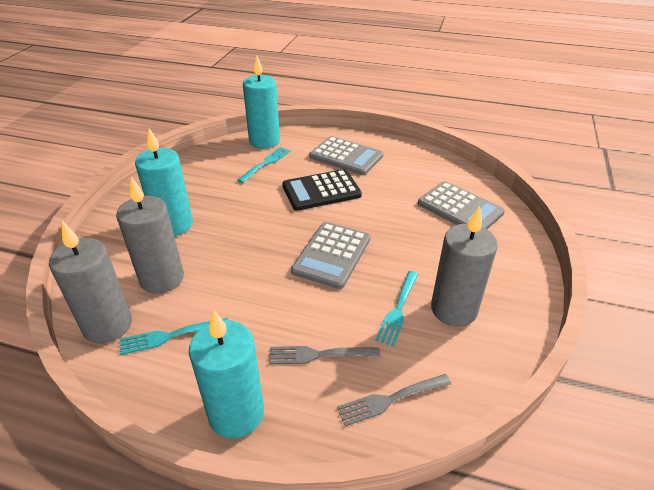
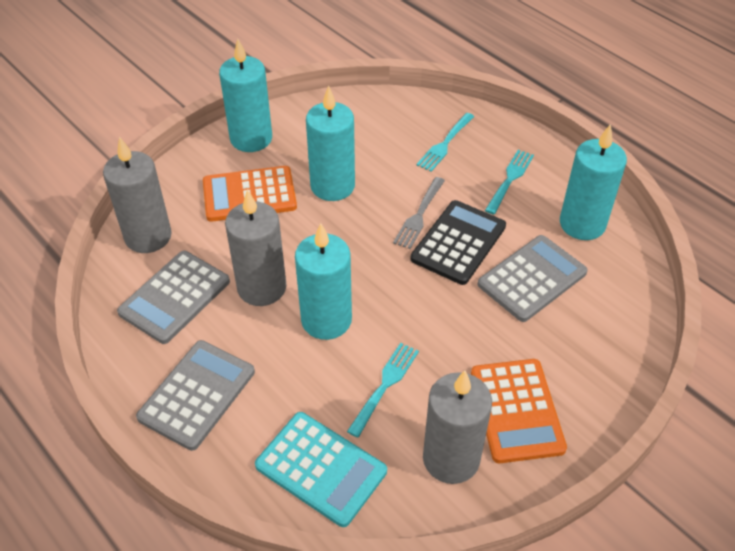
grey fork: 2 -> 1
orange calculator: 0 -> 2
turquoise calculator: 0 -> 1
turquoise candle: 3 -> 4

